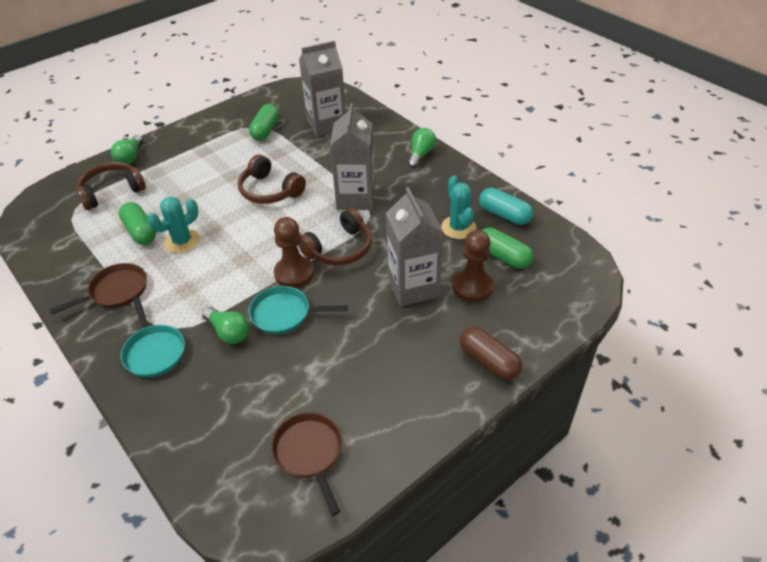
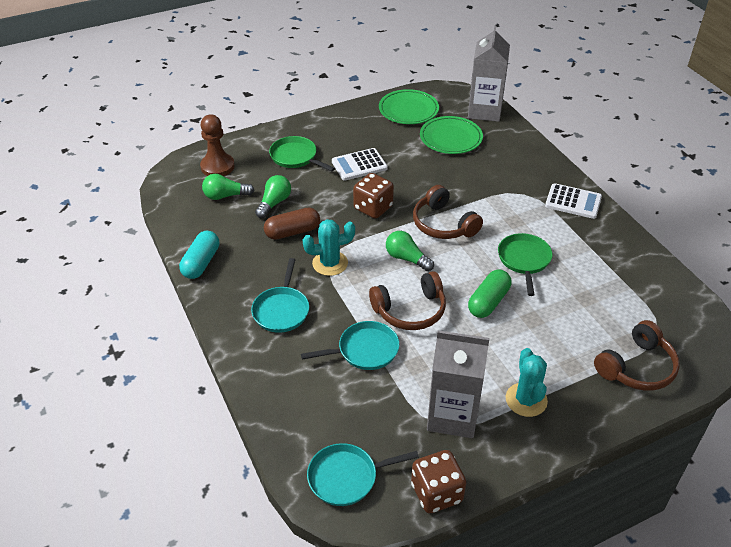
brown dice: 0 -> 2
brown pan: 2 -> 0
brown pawn: 2 -> 1
green capsule: 3 -> 1
green pan: 0 -> 2
green plate: 0 -> 2
grey carton: 3 -> 2
turquoise pan: 2 -> 3
white calculator: 0 -> 2

